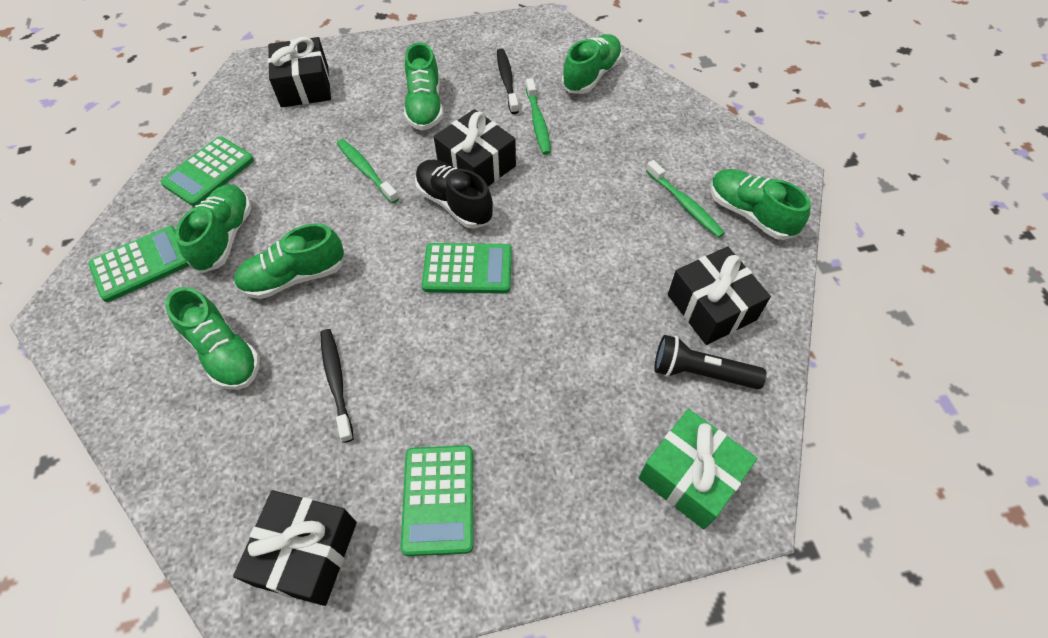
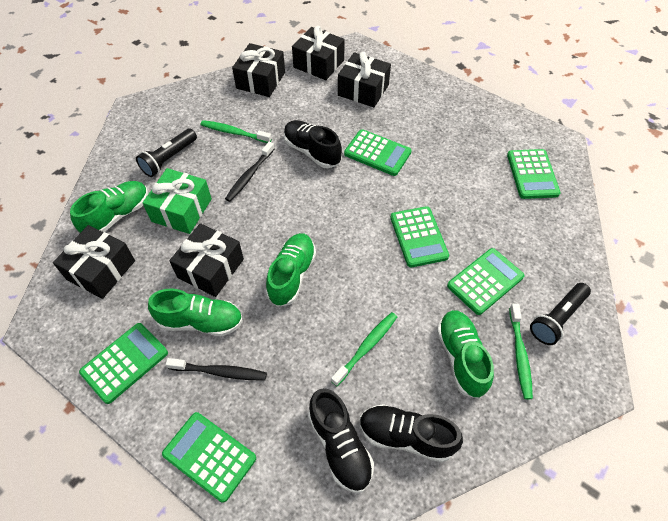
black flashlight: 1 -> 2
black gift: 4 -> 5
black shoe: 1 -> 3
green calculator: 4 -> 6
green shoe: 6 -> 4

